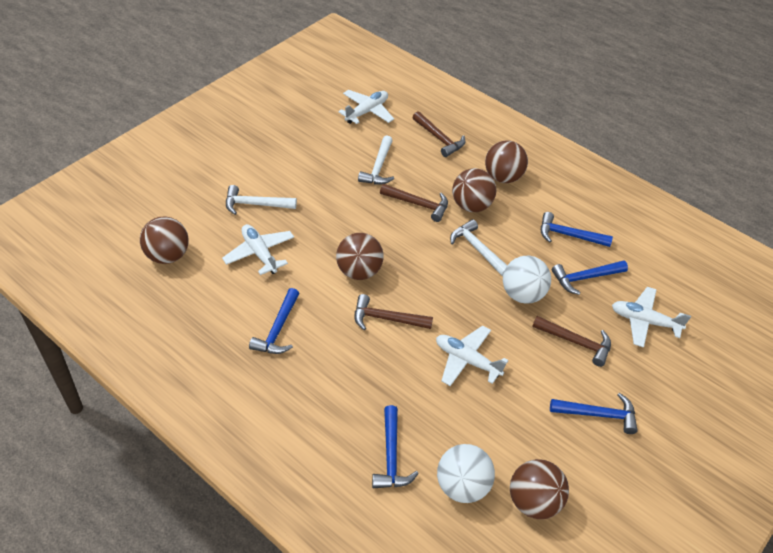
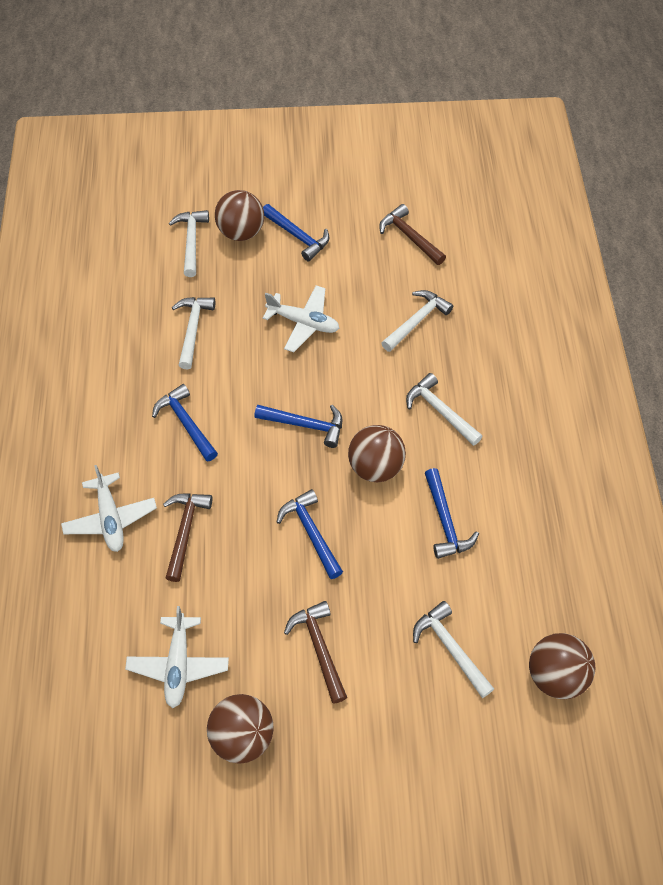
brown ball: 5 -> 4
brown hammer: 4 -> 3
white ball: 2 -> 0
white hammer: 3 -> 5
white plane: 4 -> 3

